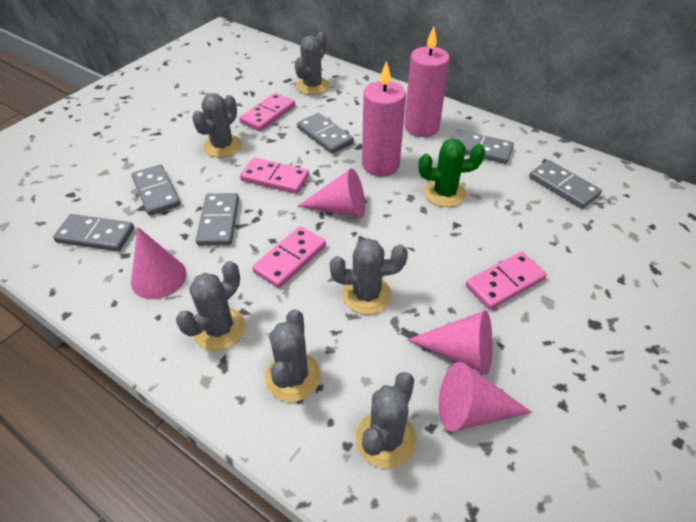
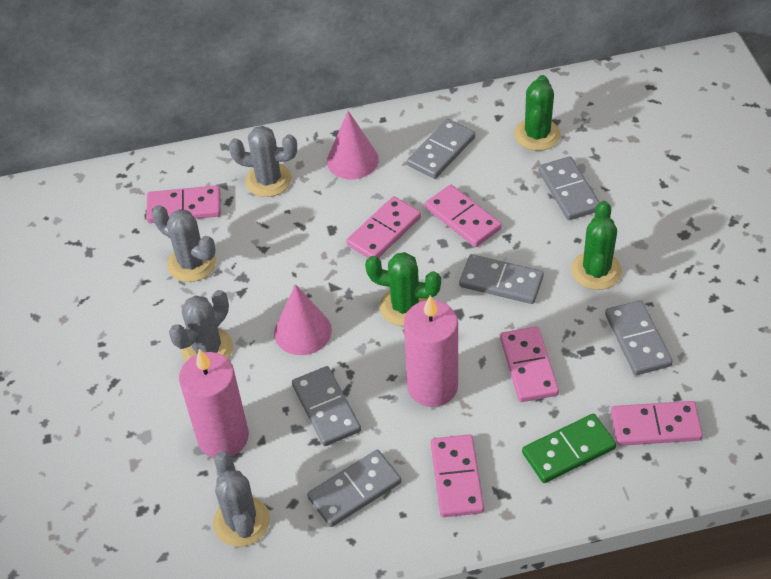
green cactus: 1 -> 3
green domino: 0 -> 1
grey cactus: 6 -> 4
pink cone: 4 -> 2
pink domino: 4 -> 6

